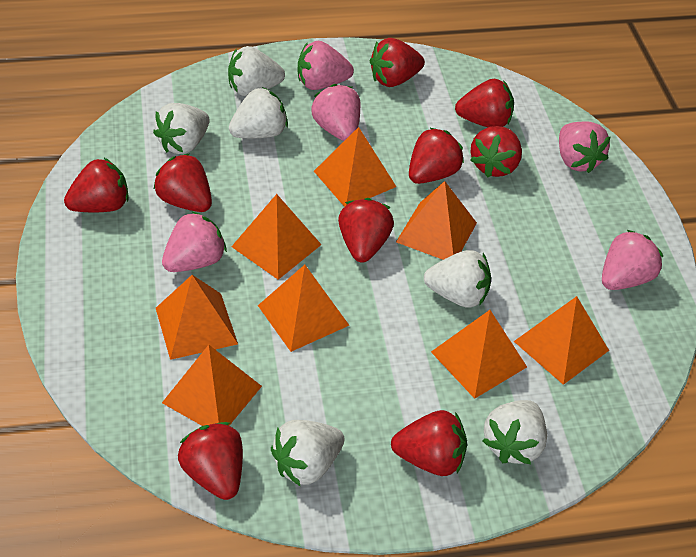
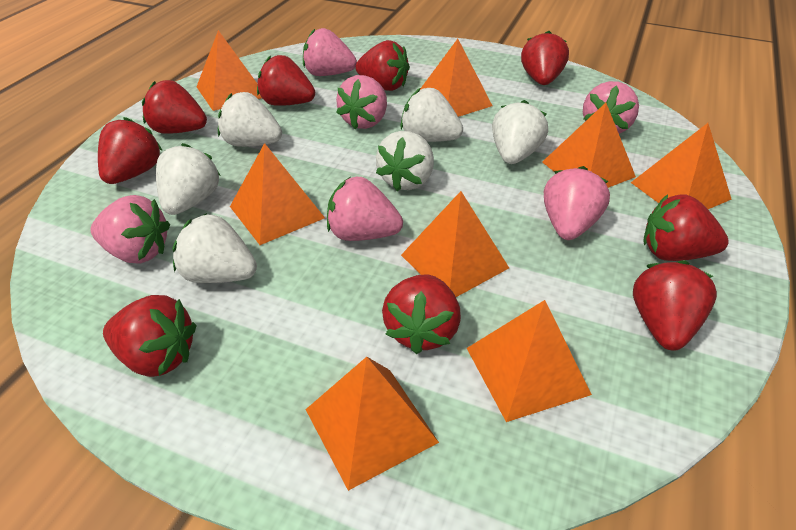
pink strawberry: 5 -> 6

